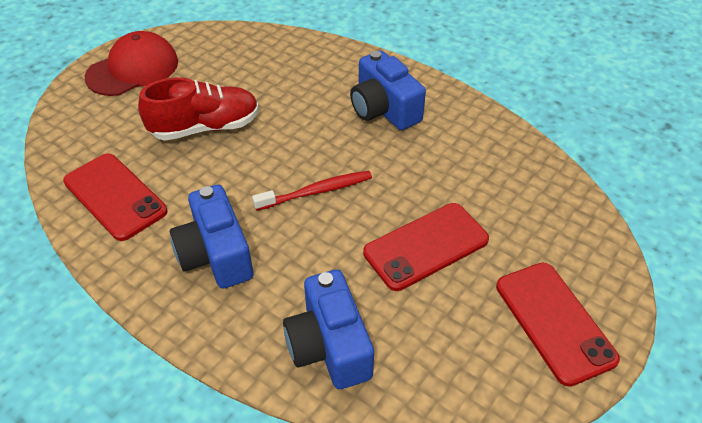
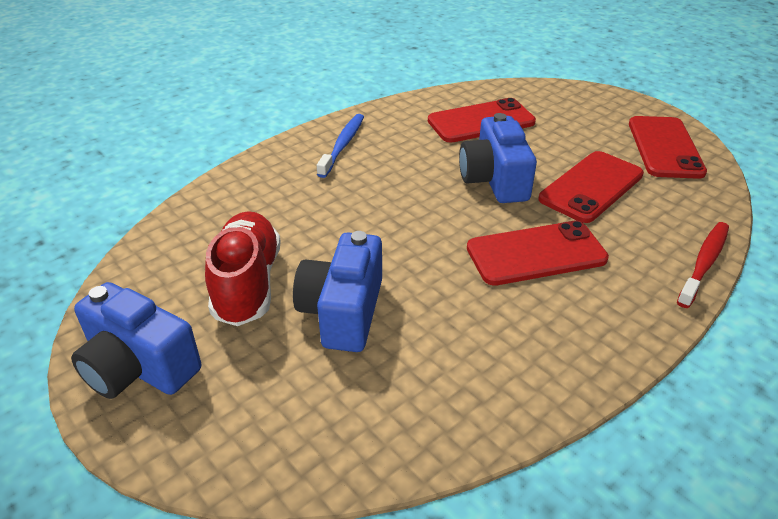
blue toothbrush: 0 -> 1
red cap: 1 -> 0
red phone: 3 -> 4

